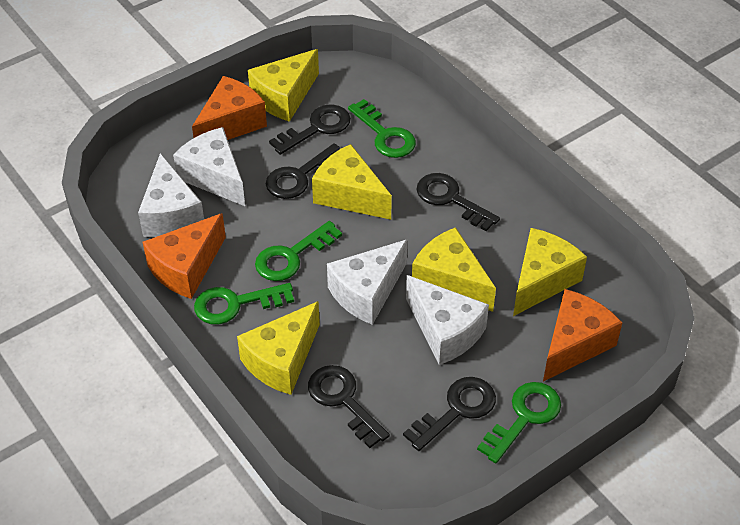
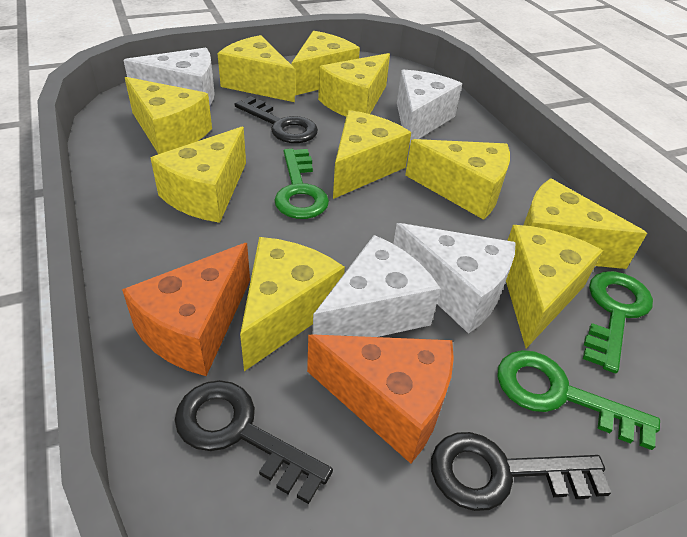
black key: 5 -> 3
green key: 4 -> 3
orange cheese: 3 -> 2
yellow cheese: 5 -> 10

